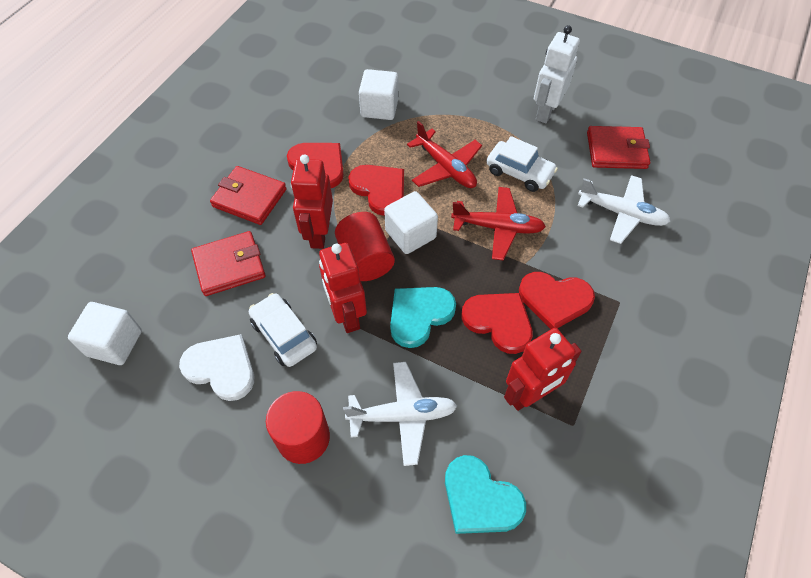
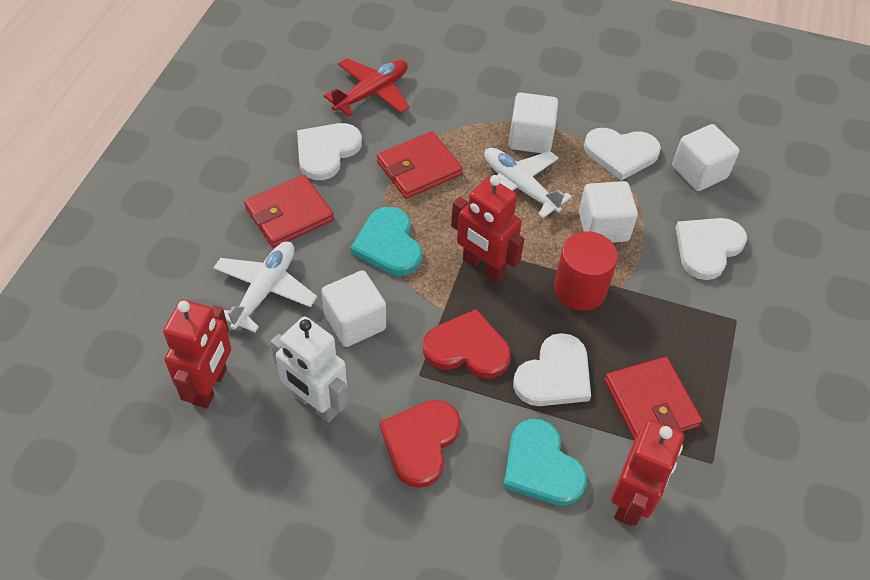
red cylinder: 2 -> 1
red heart: 4 -> 2
red plane: 2 -> 1
white car: 2 -> 0
white cube: 3 -> 4
white heart: 1 -> 4

